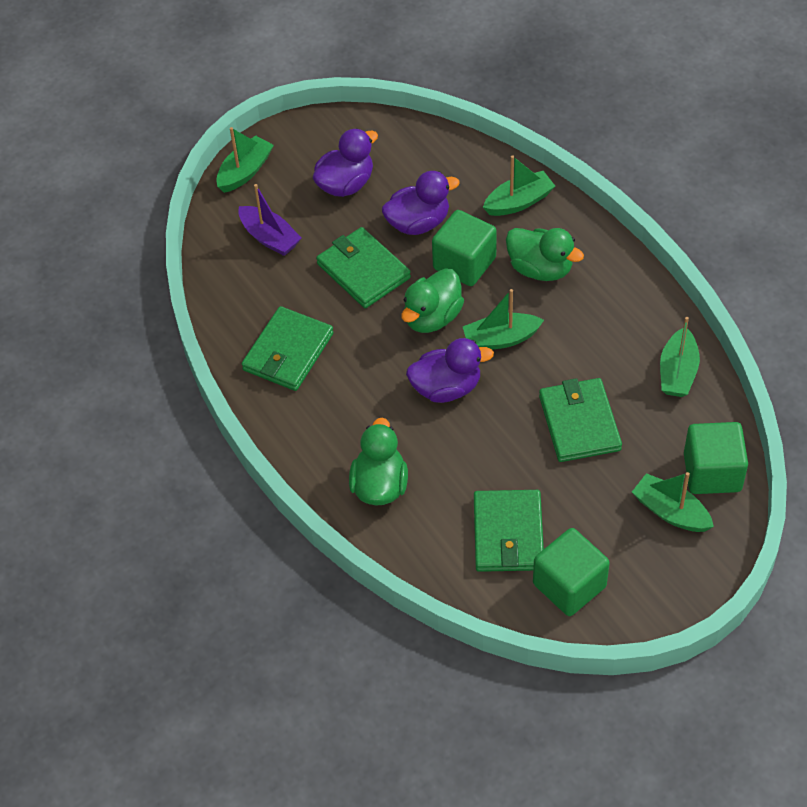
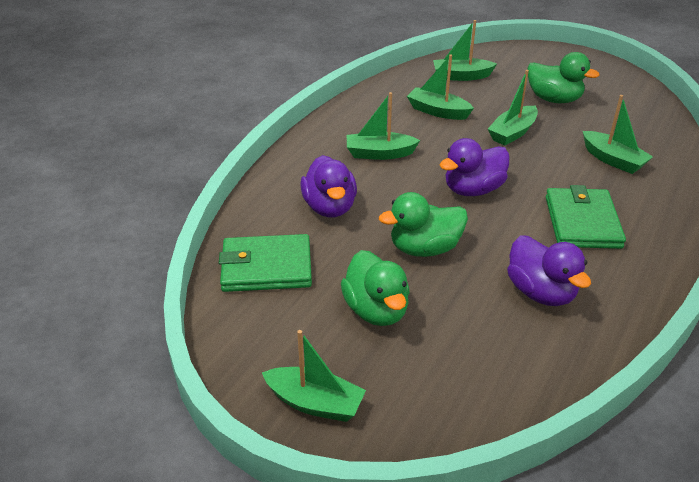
green boat: 5 -> 6
green cube: 3 -> 0
green wallet: 4 -> 2
purple boat: 1 -> 0

